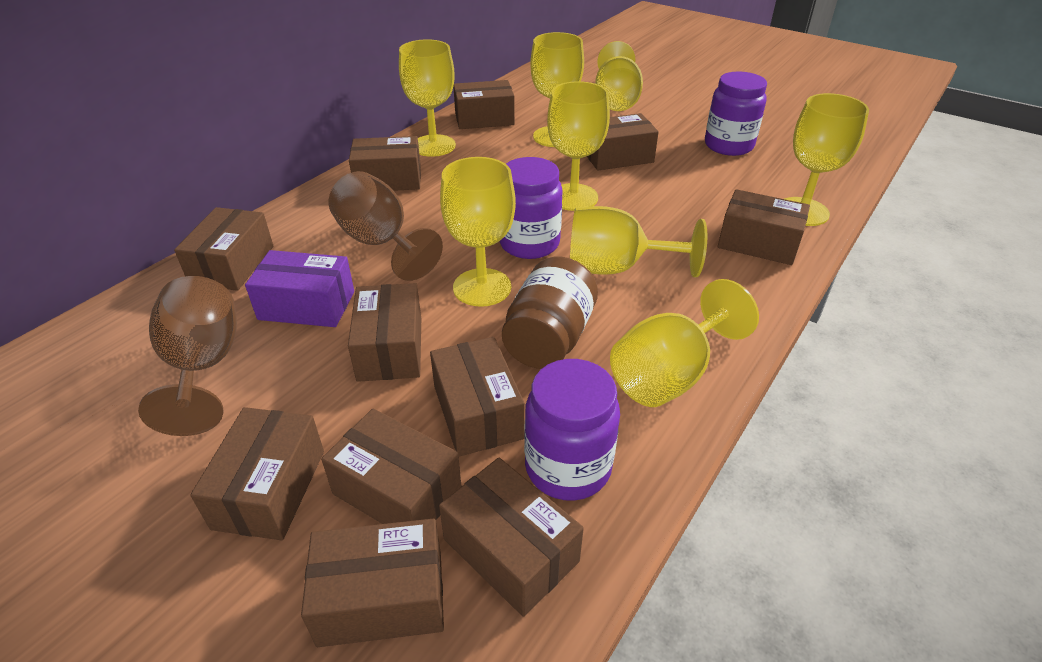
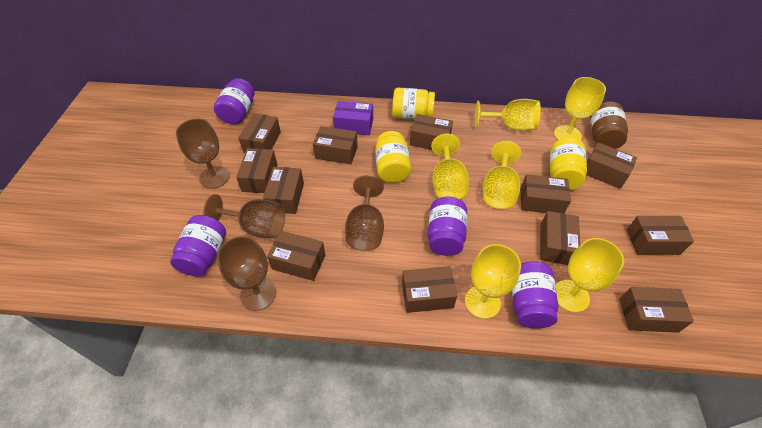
brown box: 11 -> 12
brown goblet: 2 -> 4
purple jar: 3 -> 4
yellow goblet: 8 -> 6
yellow jar: 0 -> 3

